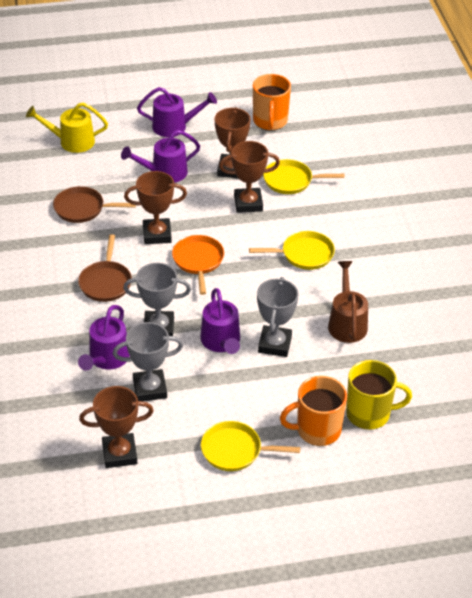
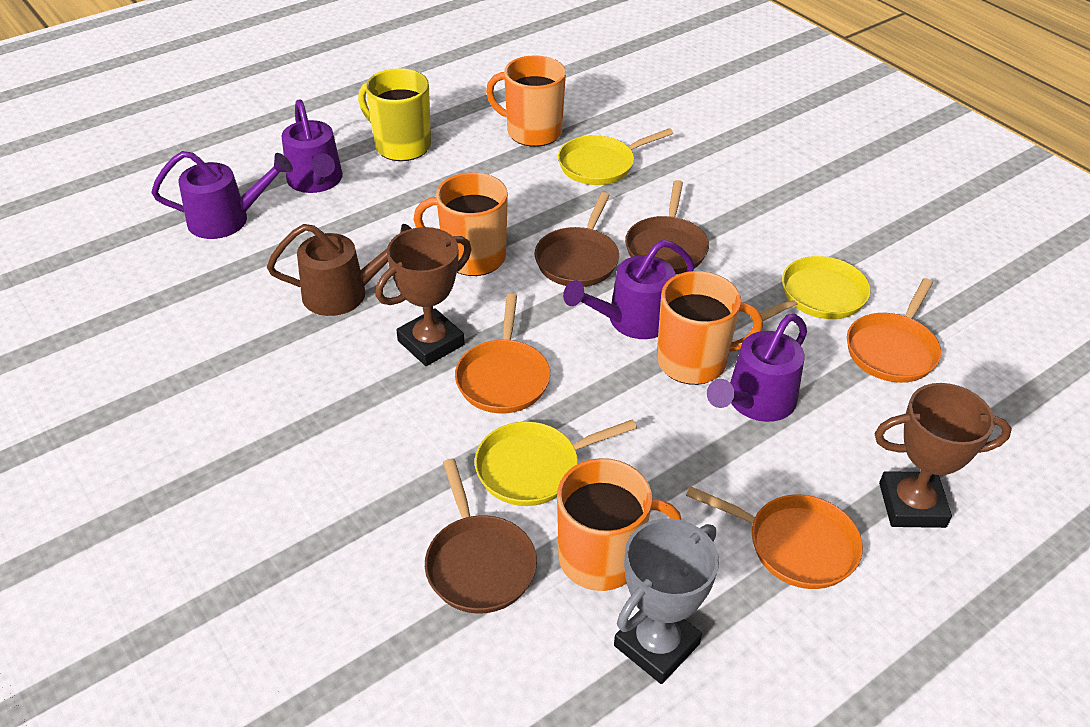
brown pan: 2 -> 3
brown trophy: 4 -> 2
grey trophy: 3 -> 1
orange mug: 2 -> 4
orange pan: 1 -> 3
yellow watering can: 1 -> 0

